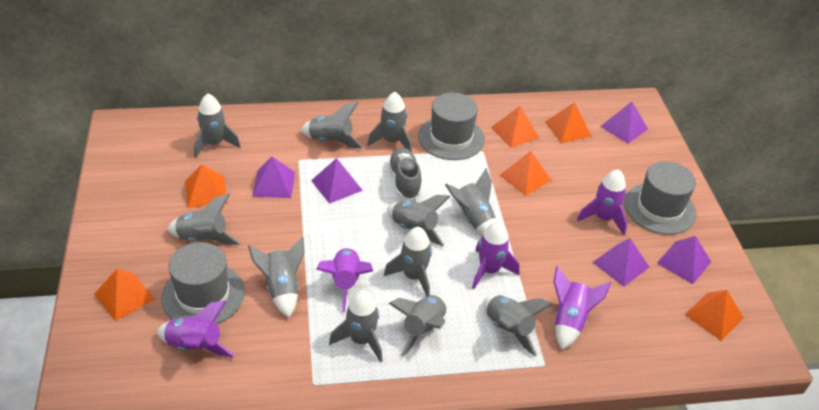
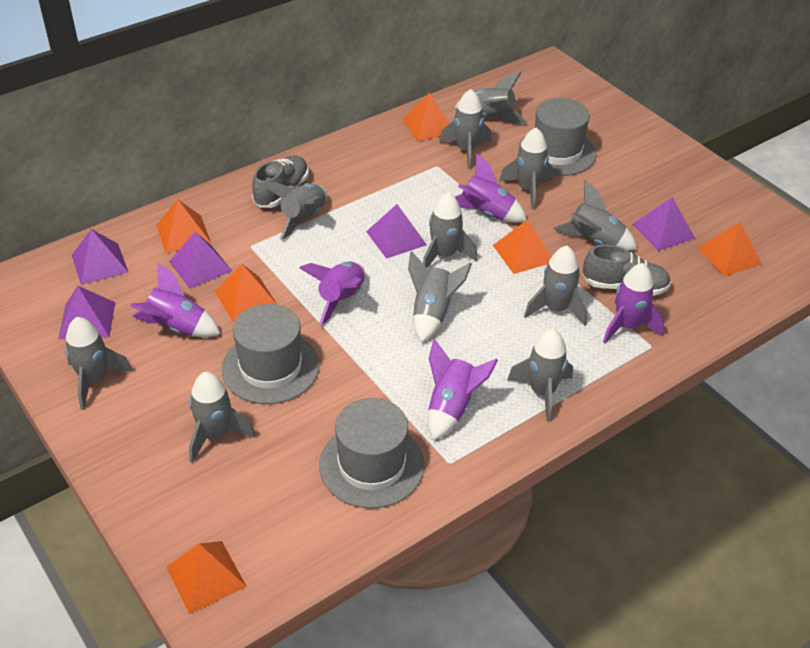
grey shoe: 1 -> 2

